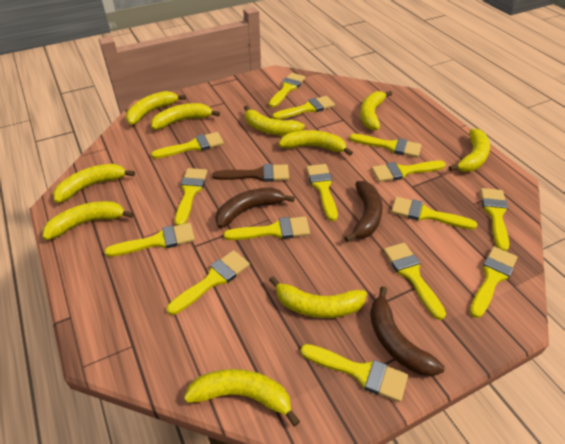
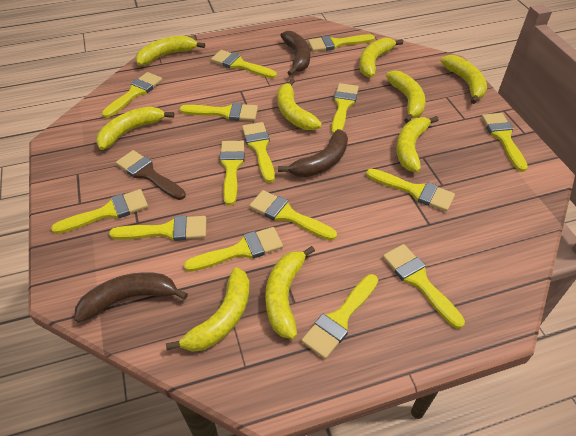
yellow banana: 10 -> 9

